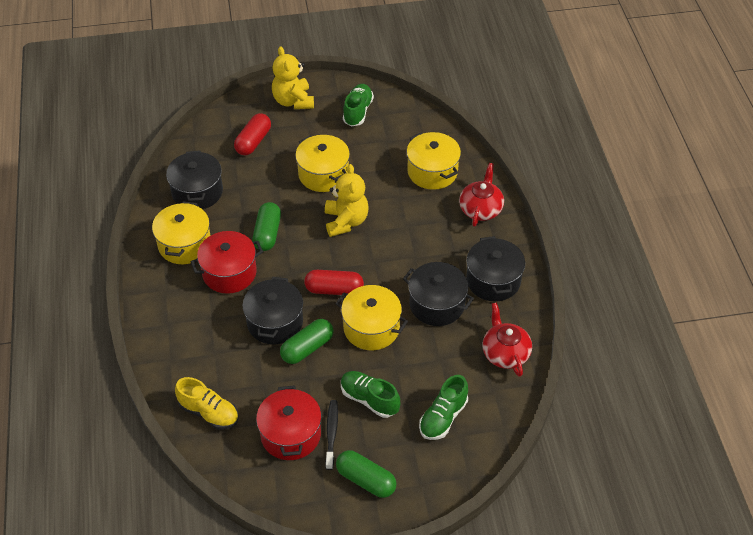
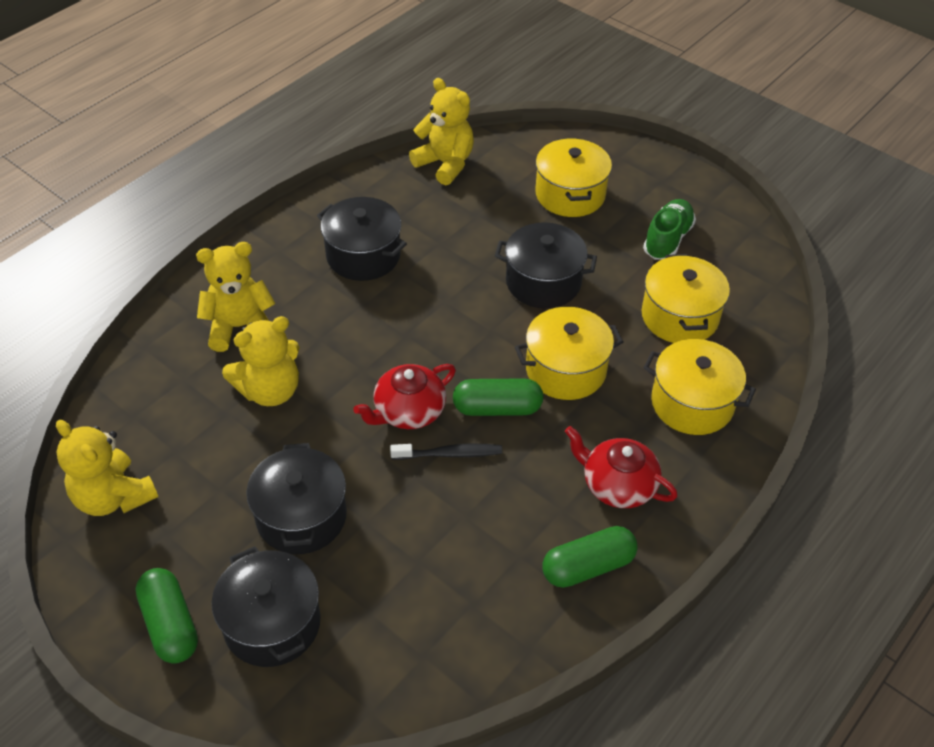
green shoe: 3 -> 1
red capsule: 2 -> 0
red pot: 2 -> 0
yellow shoe: 1 -> 0
yellow teddy bear: 2 -> 4

